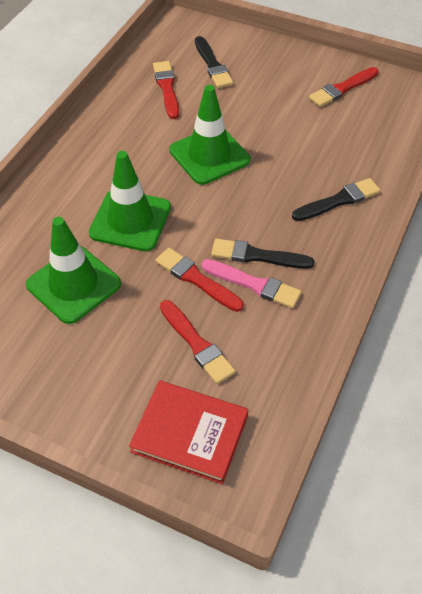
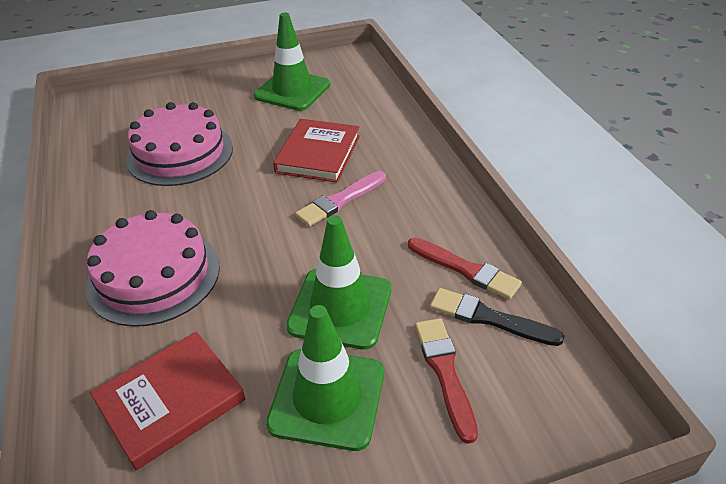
black brush: 3 -> 1
pink cake: 0 -> 2
red book: 1 -> 2
red brush: 4 -> 2

